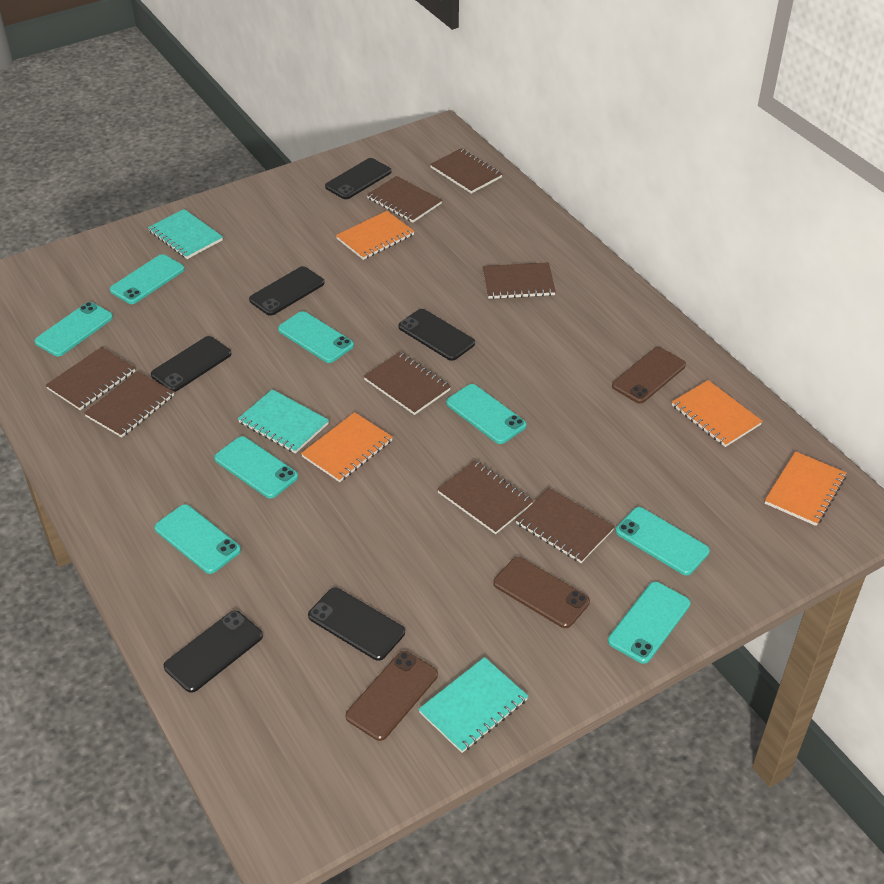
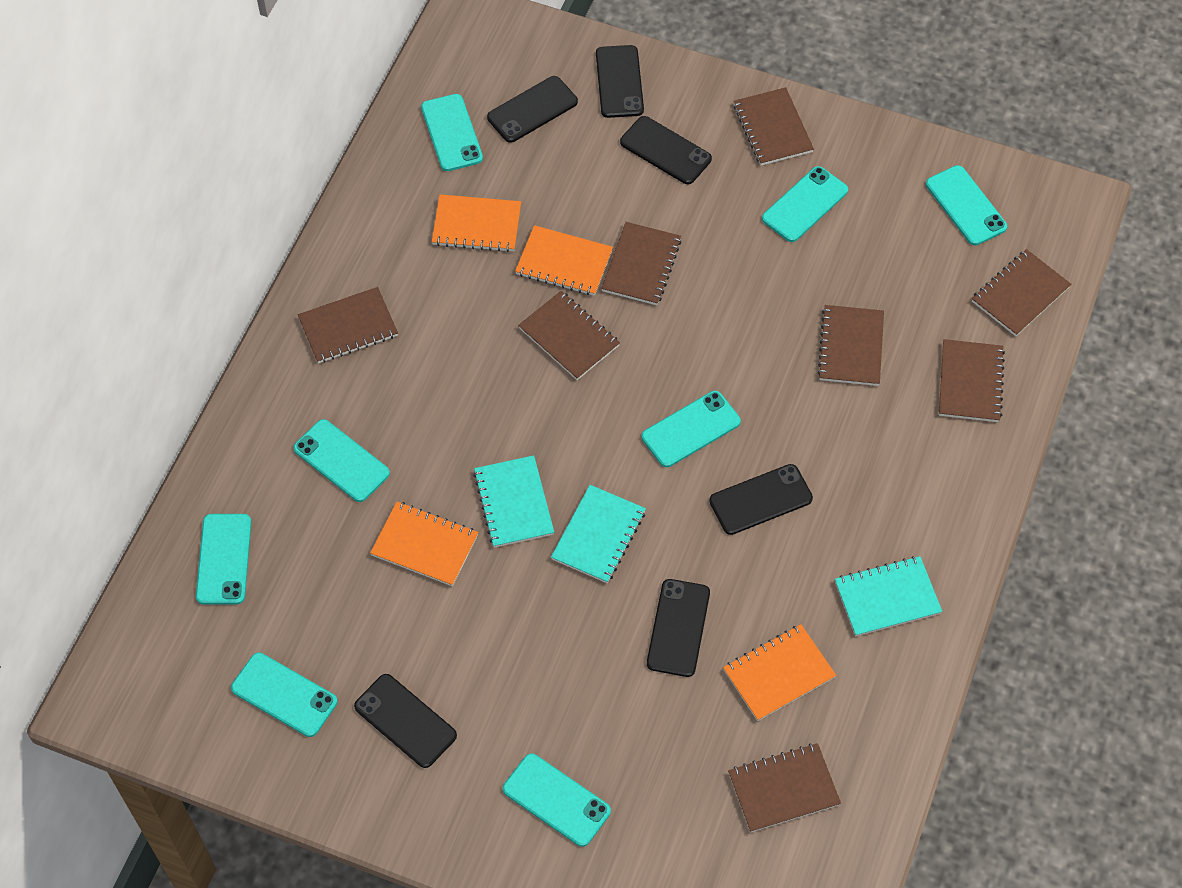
brown phone: 3 -> 0

